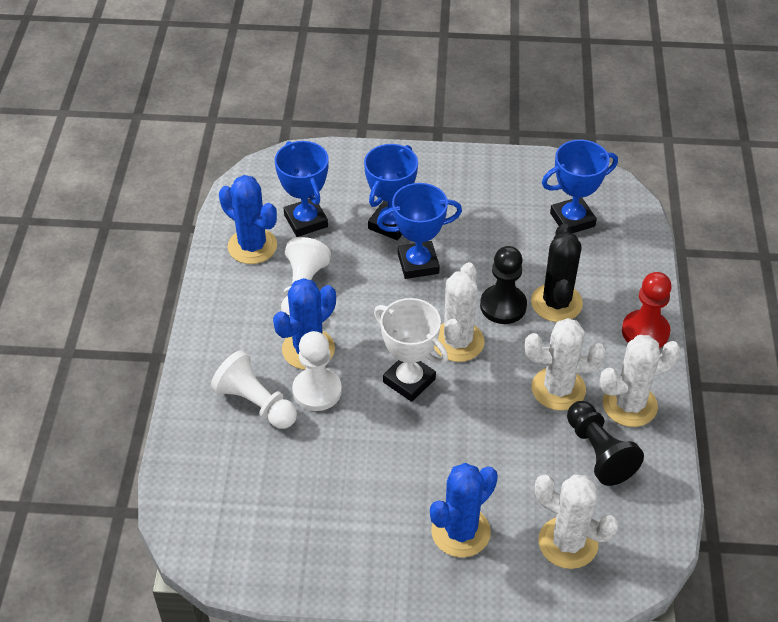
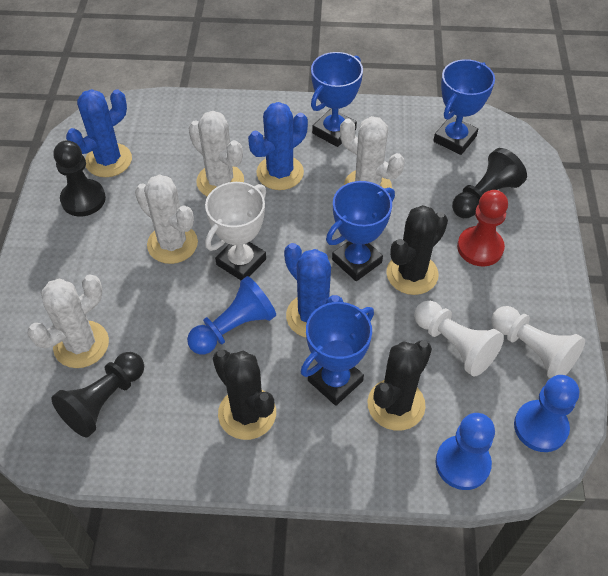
black cactus: 1 -> 3
black pawn: 2 -> 3
blue pawn: 0 -> 3
white pawn: 3 -> 2

